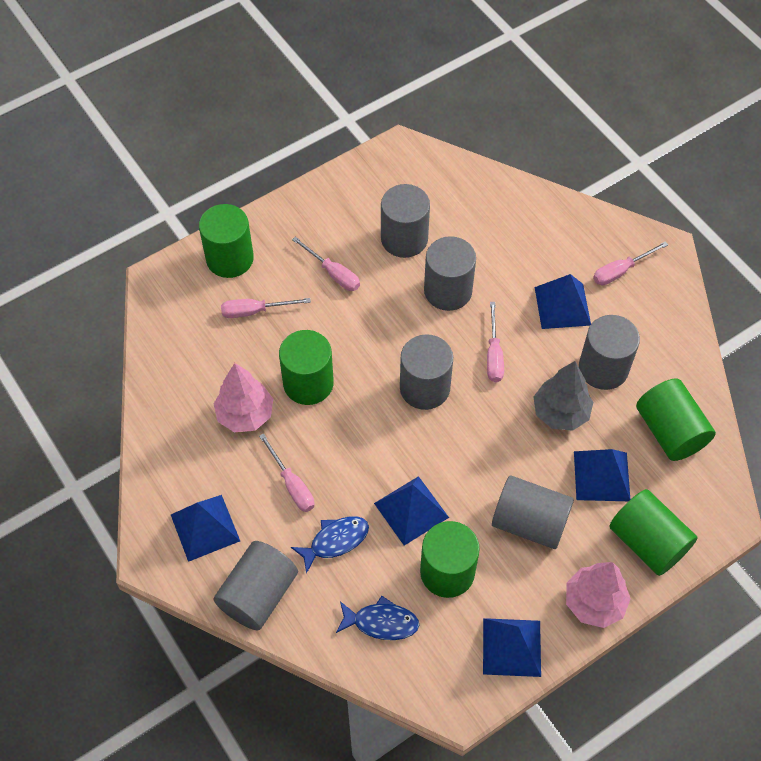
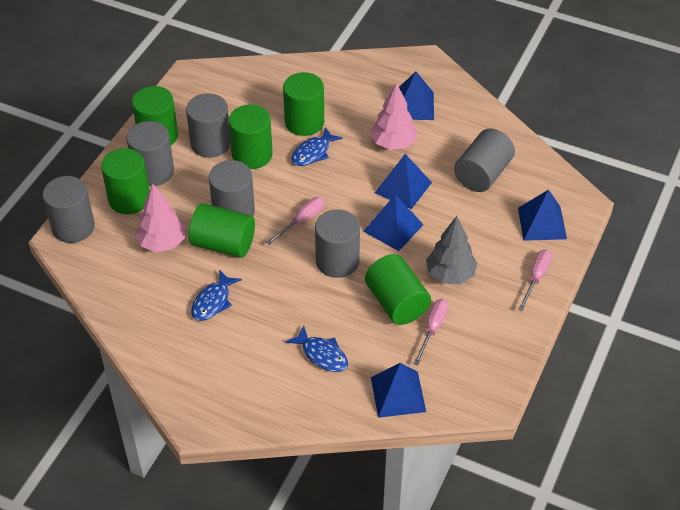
blue fish: 2 -> 3
green cylinder: 5 -> 6
pink screwdriver: 5 -> 3

